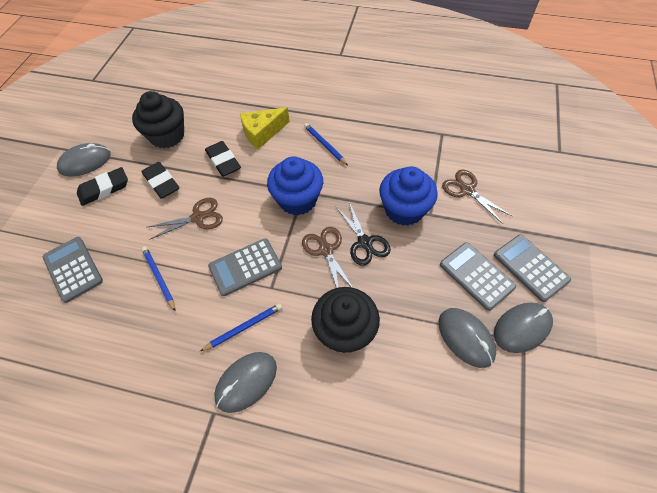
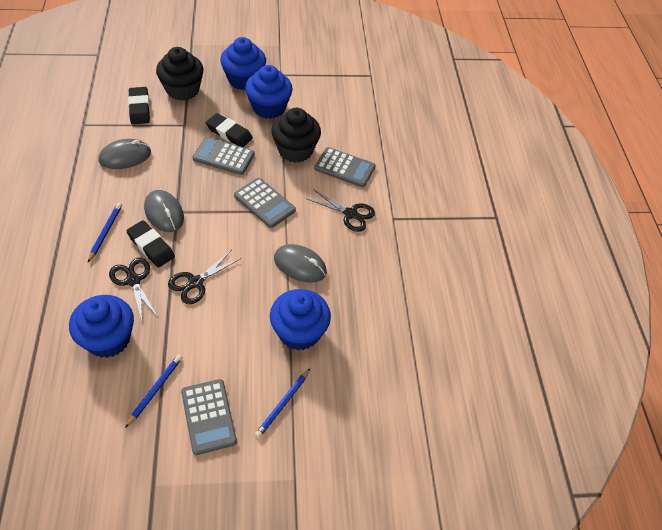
black scissors: 1 -> 3
blue cupcake: 2 -> 4
brown scissors: 3 -> 0
grey mouse: 4 -> 3
yellow cheese: 1 -> 0

